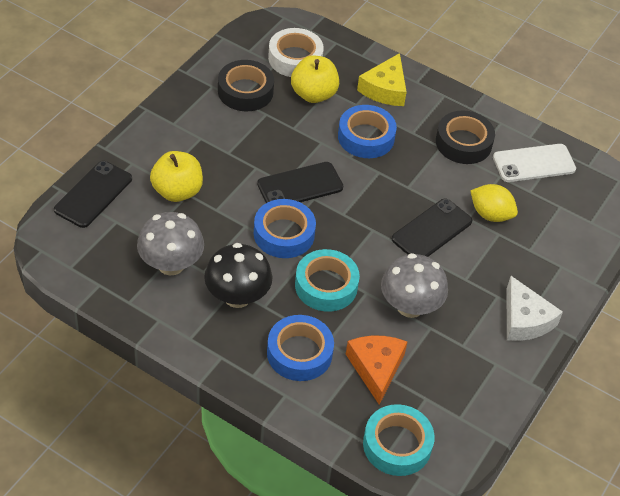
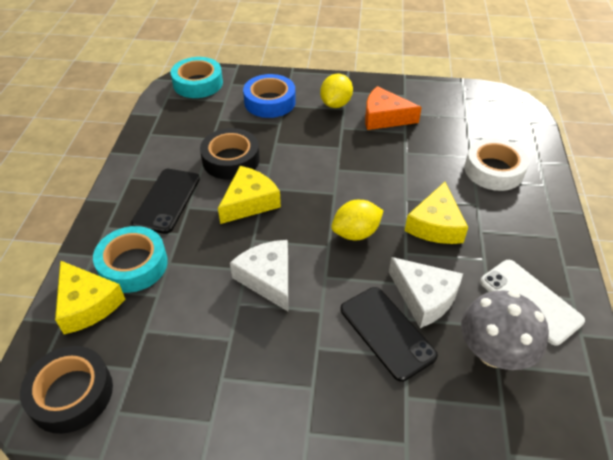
black mushroom: 1 -> 0
black phone: 3 -> 2
blue tape: 3 -> 1
grey mushroom: 2 -> 1
white cheese: 1 -> 2
yellow apple: 2 -> 0
yellow cheese: 1 -> 3
yellow lemon: 1 -> 2

